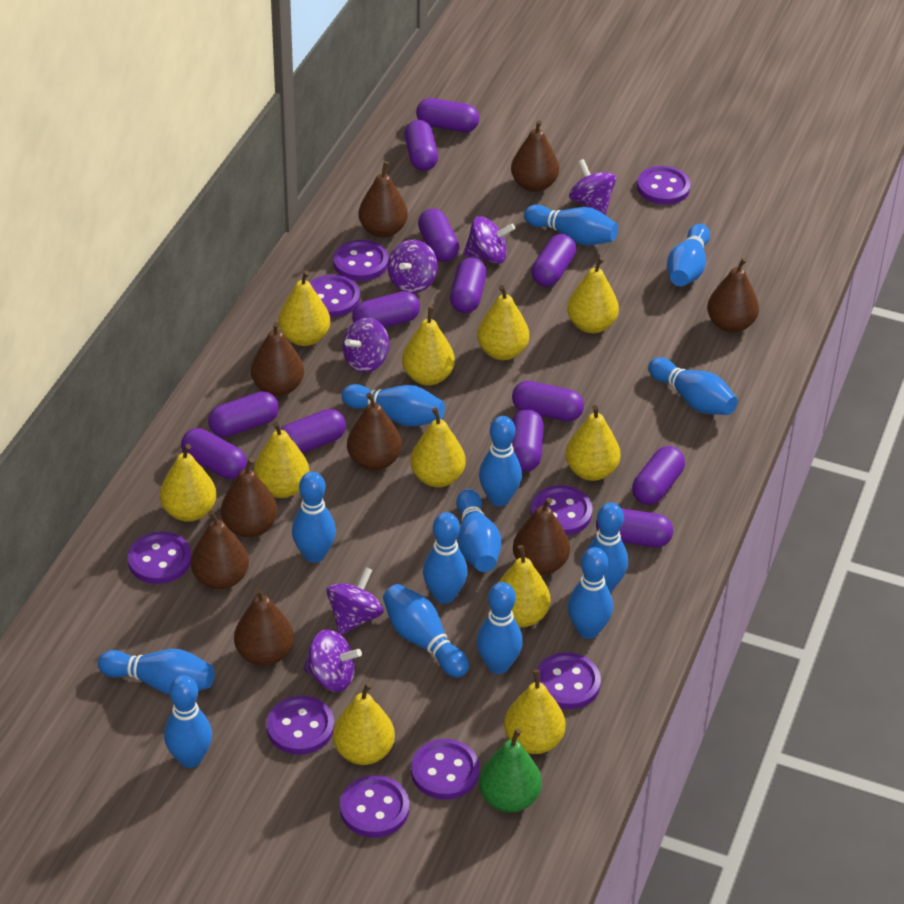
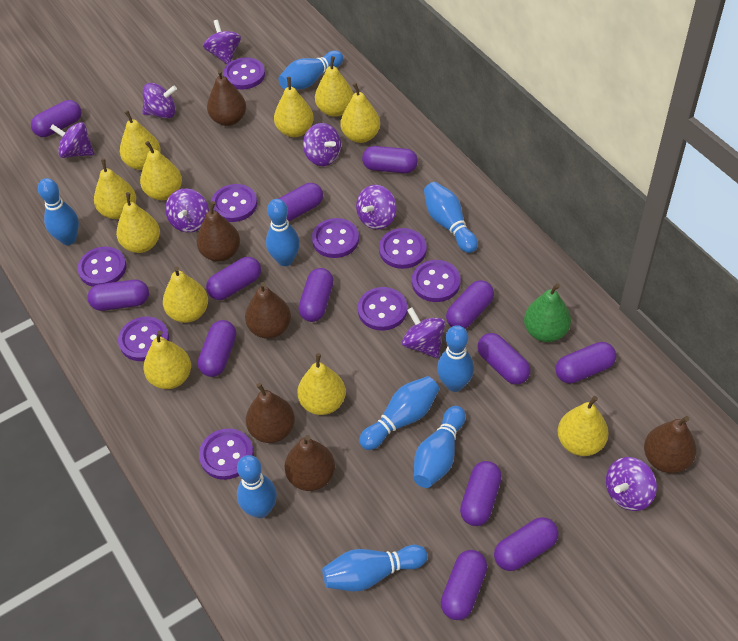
blue bowling pin: 14 -> 9
brown pear: 9 -> 6
purple spinning top: 6 -> 8

